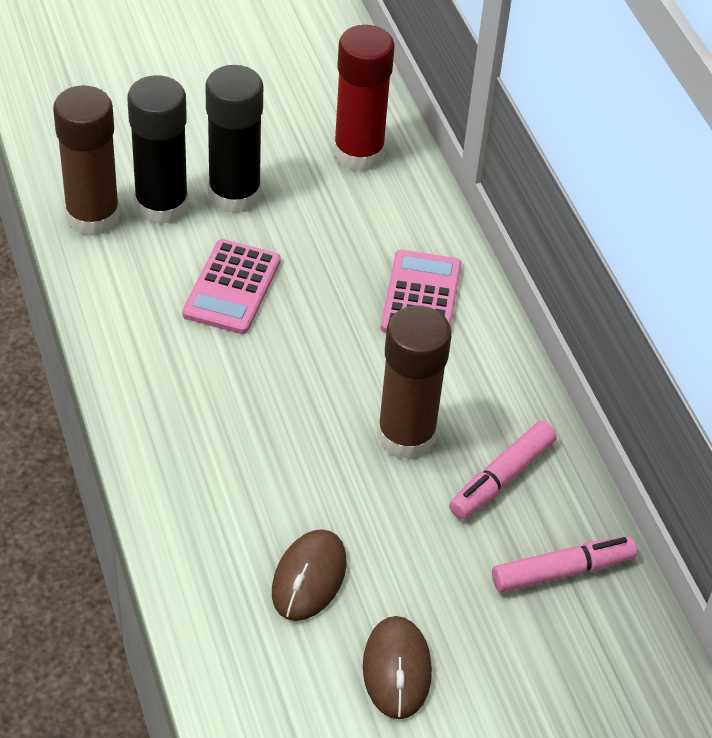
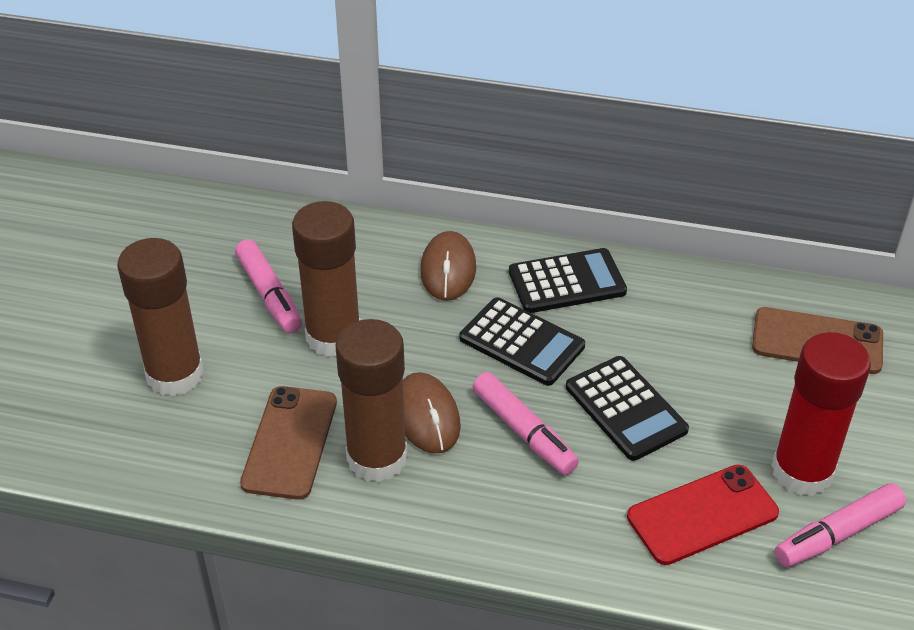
black calculator: 0 -> 3
black glue stick: 2 -> 0
brown glue stick: 2 -> 3
brown phone: 0 -> 2
pink calculator: 2 -> 0
pink marker: 2 -> 3
red phone: 0 -> 1

